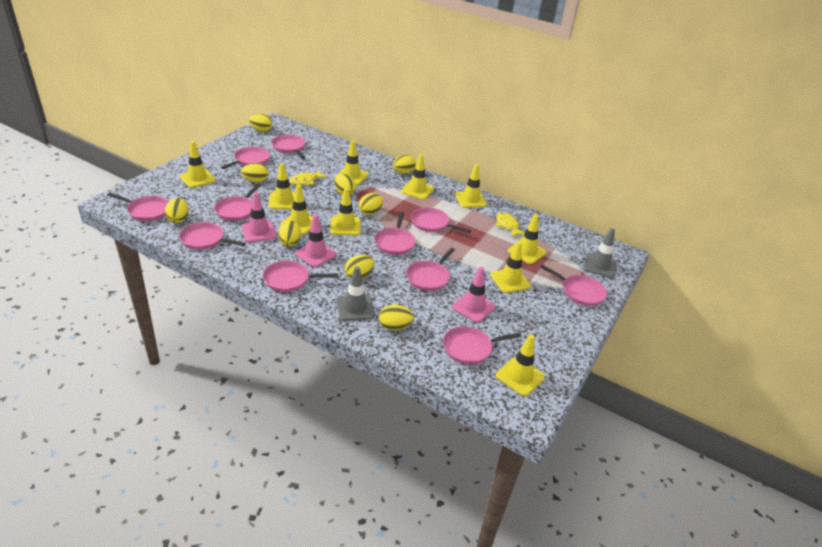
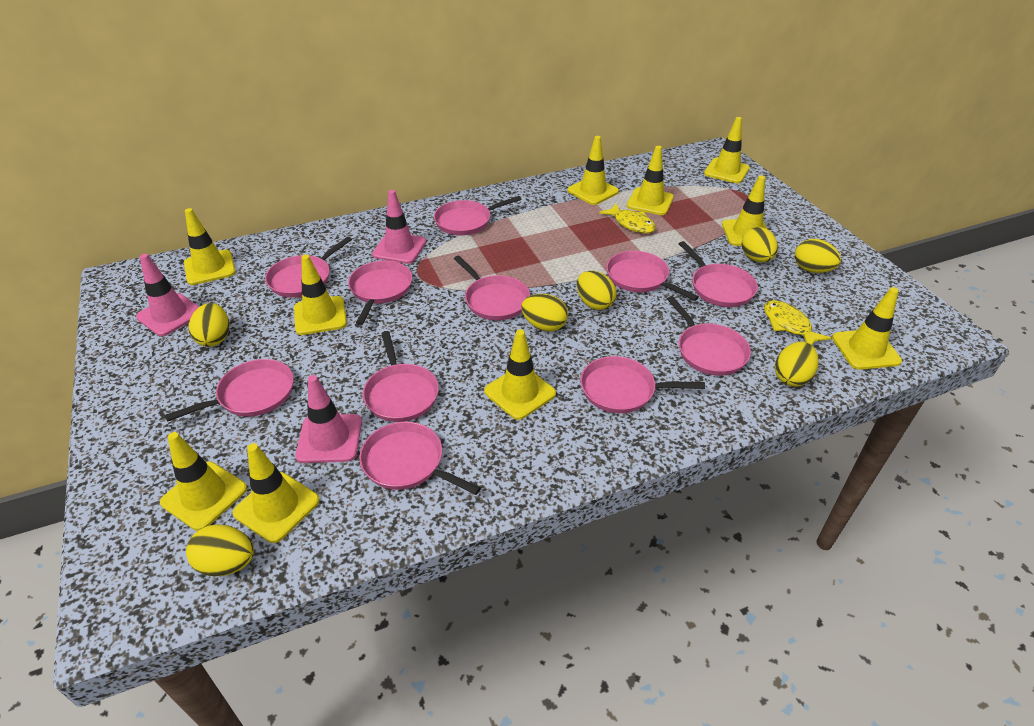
grey traffic cone: 2 -> 0
yellow egg: 9 -> 7

